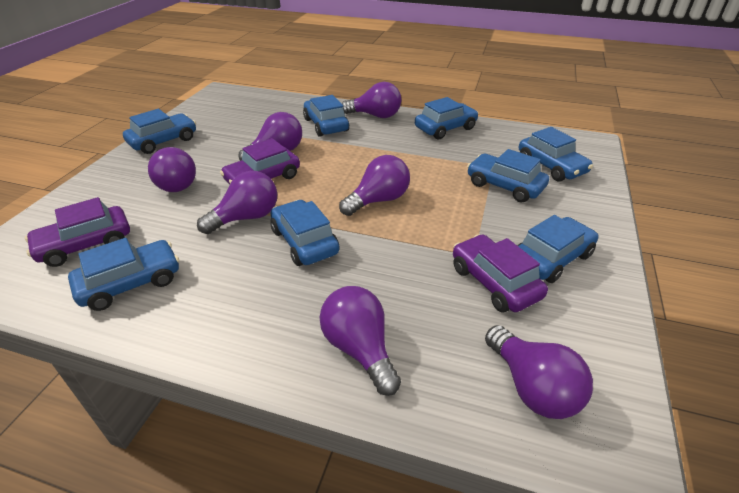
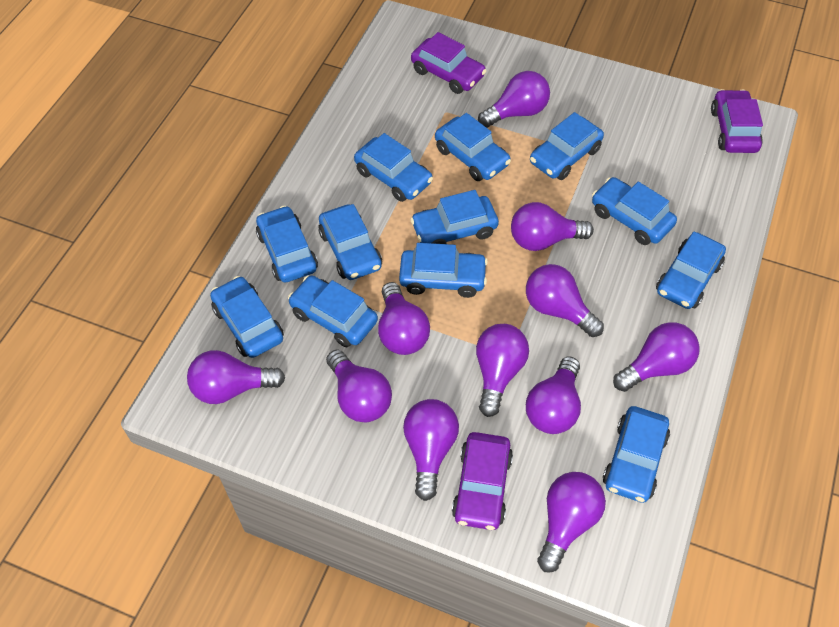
blue car: 8 -> 12
purple light bulb: 7 -> 11

